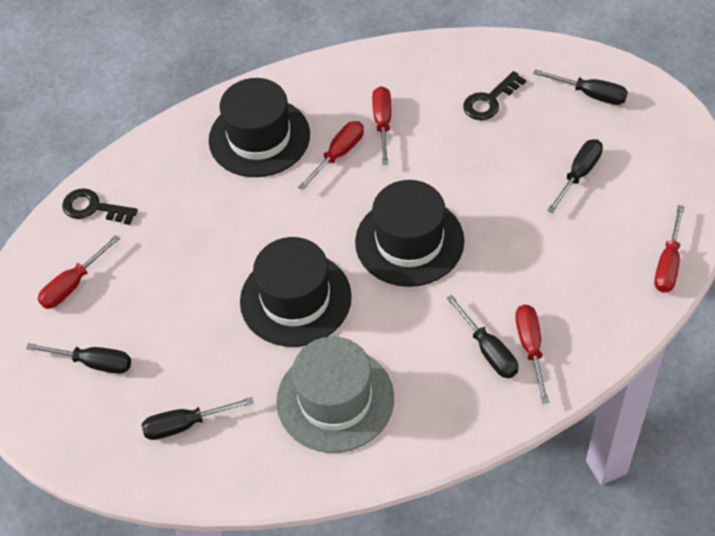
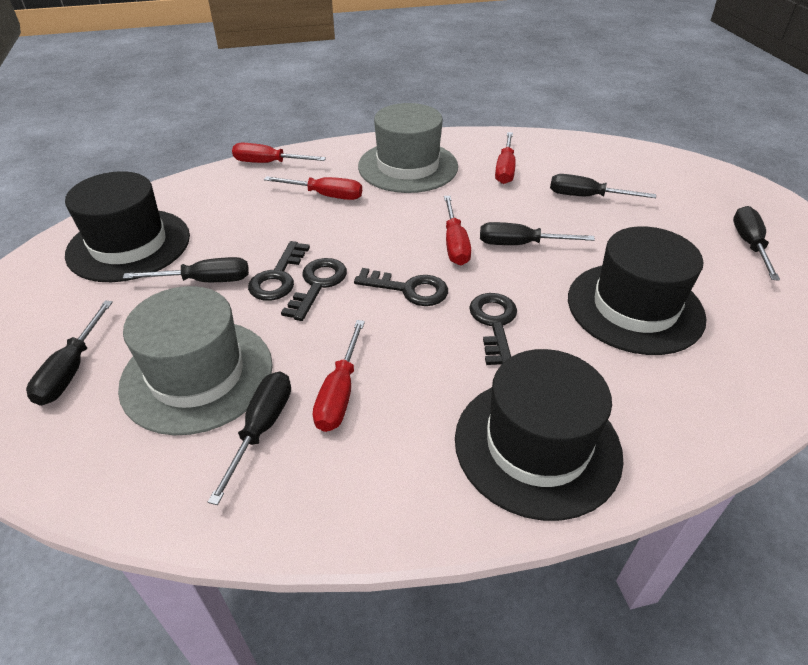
black key: 2 -> 4
black screwdriver: 5 -> 6
grey hat: 1 -> 2

